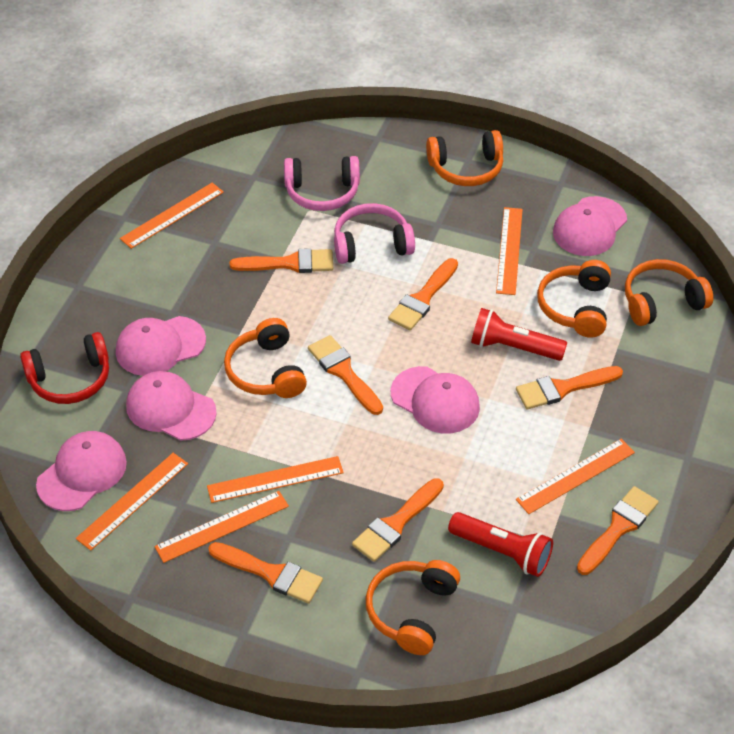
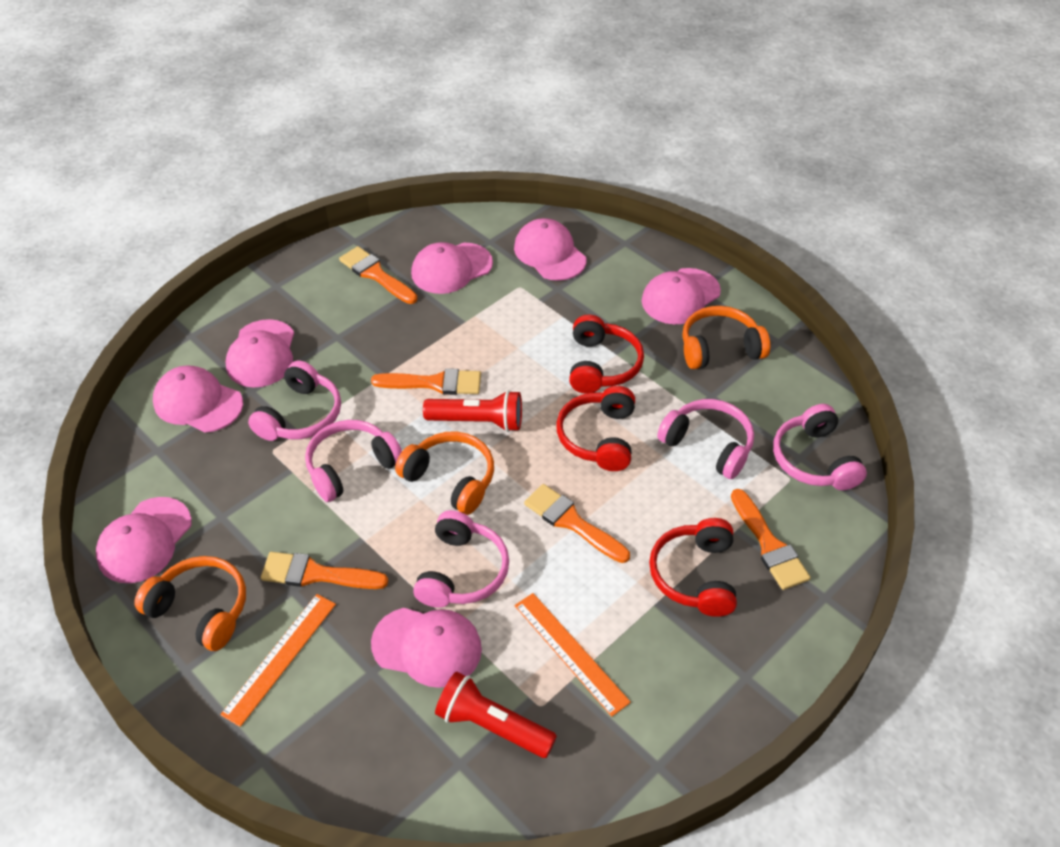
orange brush: 7 -> 5
orange headphones: 5 -> 3
orange ruler: 6 -> 2
pink cap: 5 -> 7
pink headphones: 2 -> 5
red headphones: 1 -> 3

